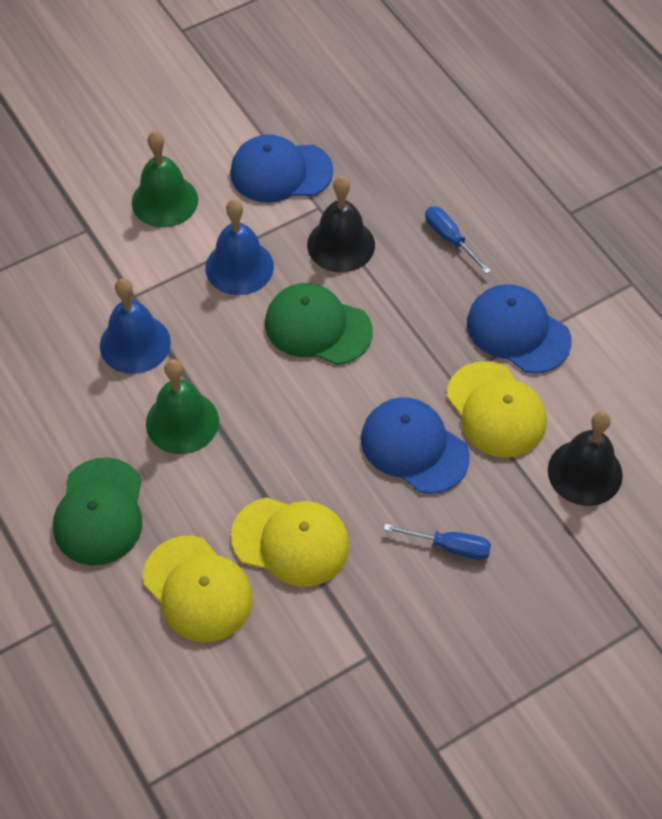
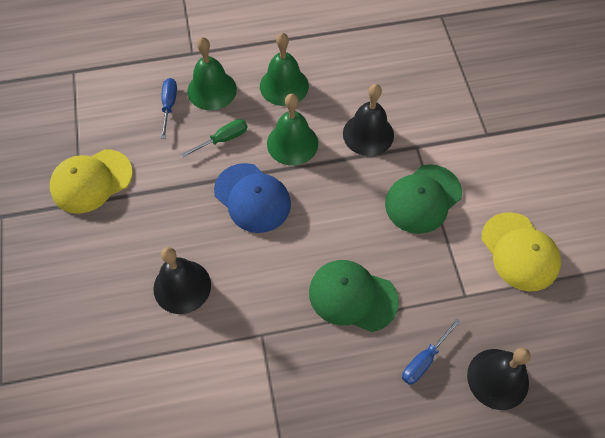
black bell: 2 -> 3
blue bell: 2 -> 0
blue cap: 3 -> 1
green bell: 2 -> 3
green screwdriver: 0 -> 1
yellow cap: 3 -> 2

